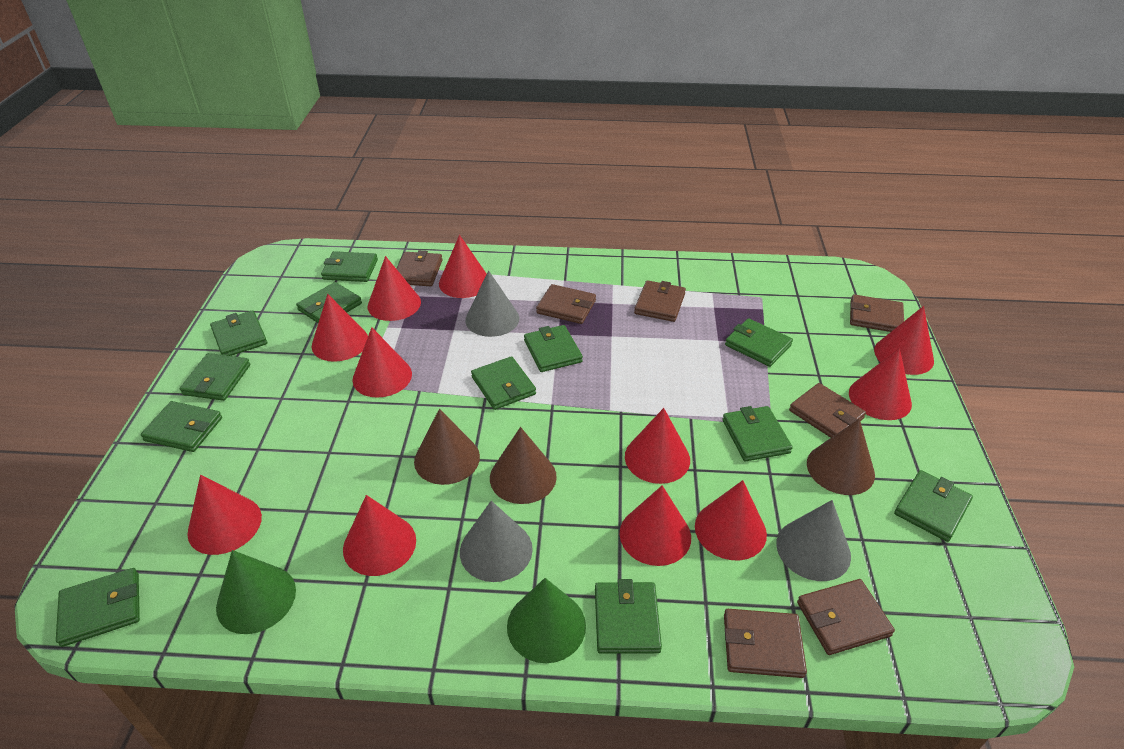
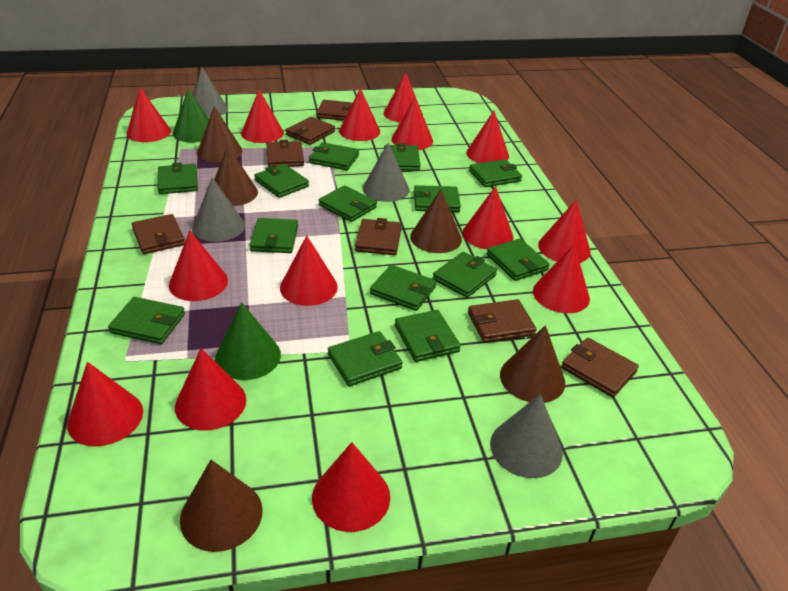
brown cone: 3 -> 5
green wallet: 12 -> 14
grey cone: 3 -> 4
red cone: 11 -> 14

